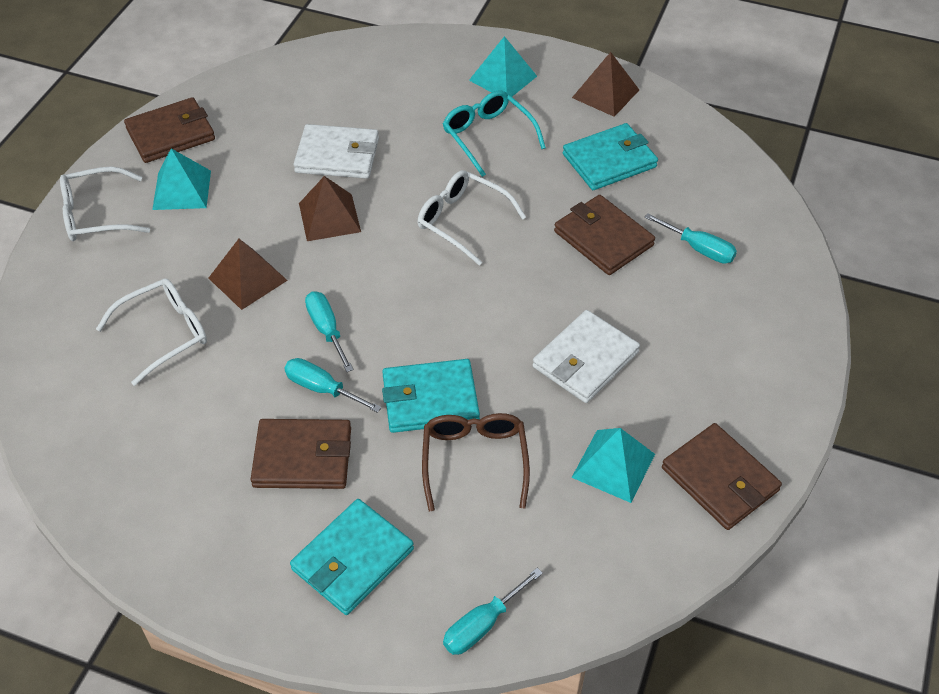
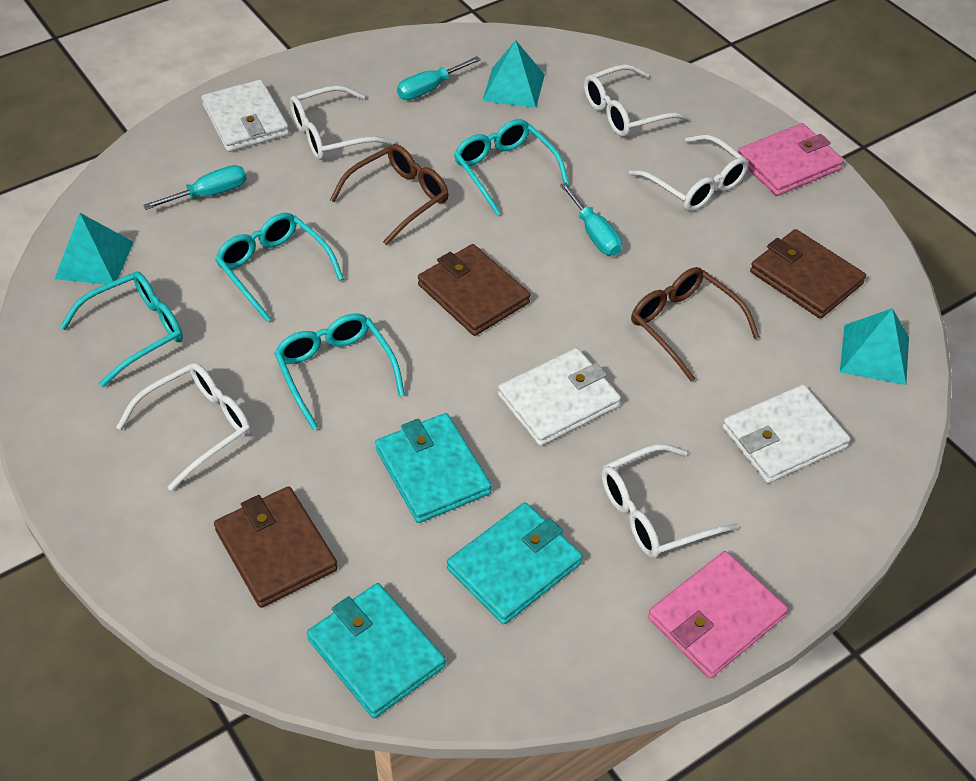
brown glasses: 1 -> 2
brown pyramid: 3 -> 0
brown wallet: 4 -> 3
pink wallet: 0 -> 2
turquoise glasses: 1 -> 4
turquoise screwdriver: 4 -> 3
white glasses: 3 -> 5
white wallet: 2 -> 3

